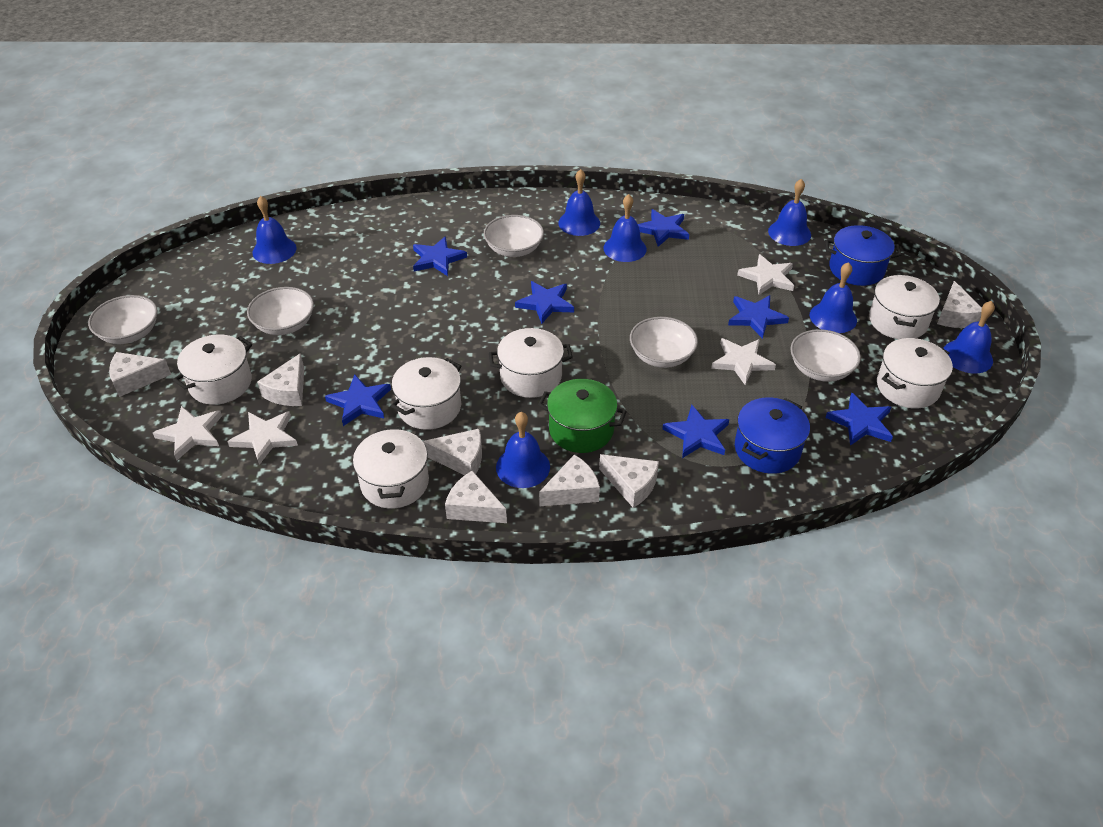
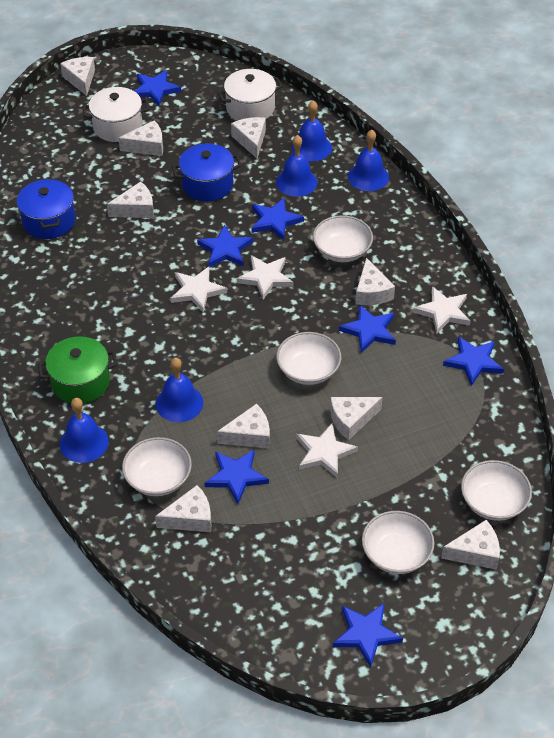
blue bell: 7 -> 5
white cheese: 7 -> 9
white pot: 6 -> 2

